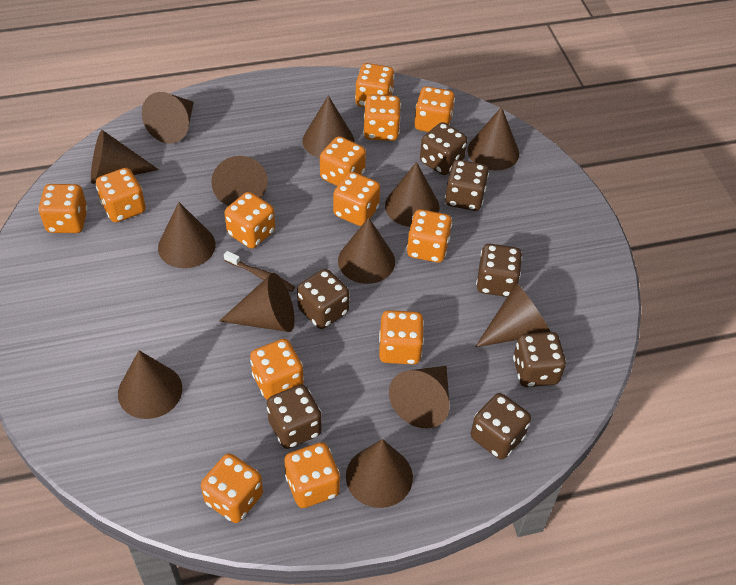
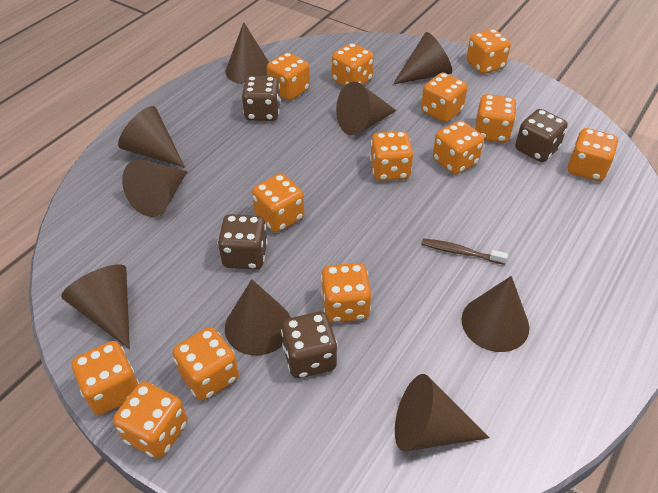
brown cone: 13 -> 9
brown dice: 7 -> 4

